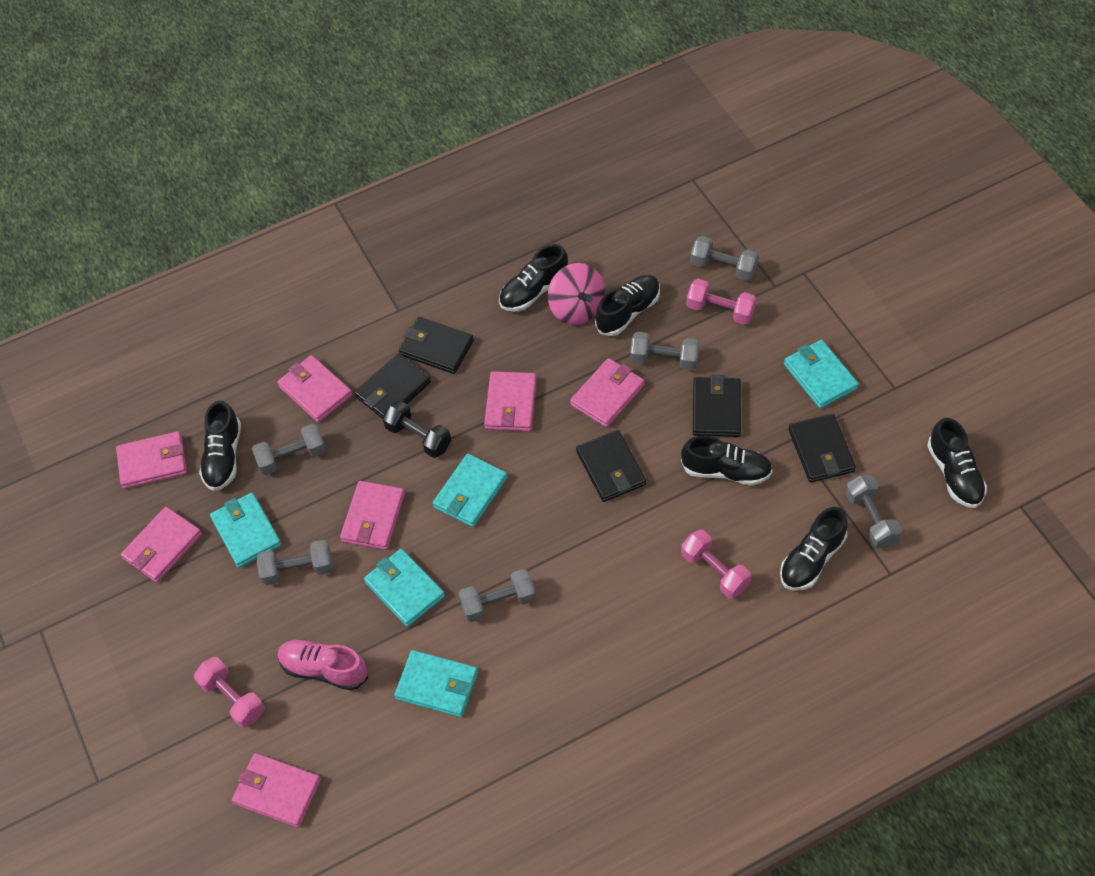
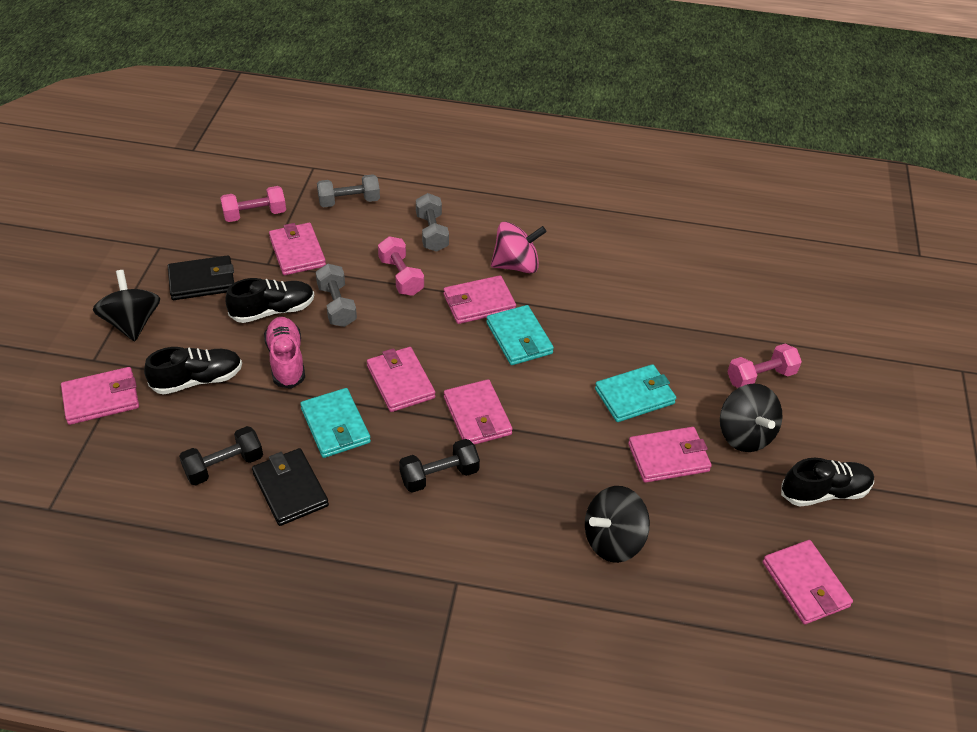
black dumbbell: 1 -> 2
black shoe: 6 -> 3
black spinning top: 0 -> 3
black wallet: 5 -> 2
grey dumbbell: 6 -> 3
turquoise wallet: 5 -> 3

